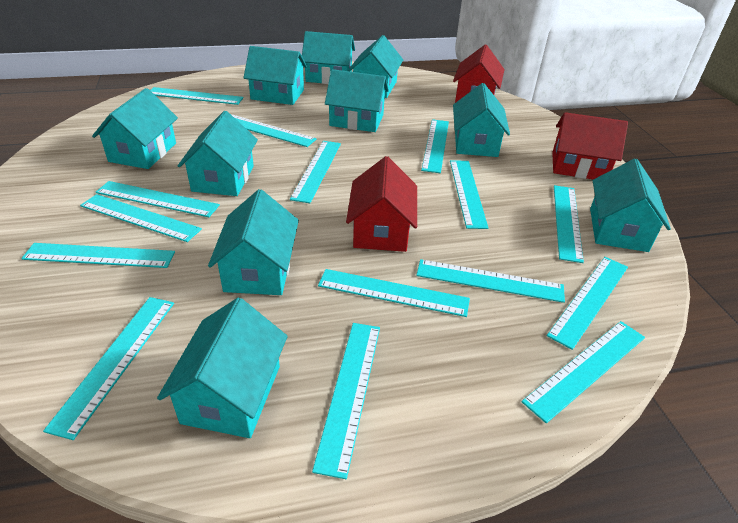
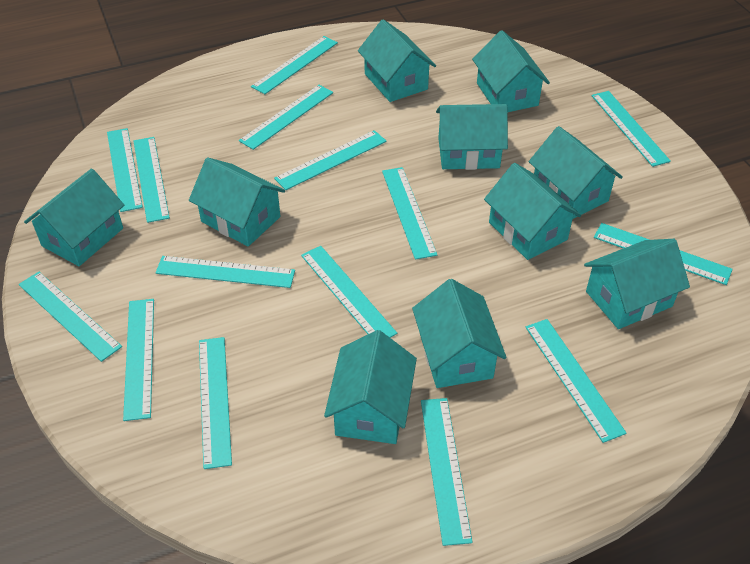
red house: 3 -> 0

